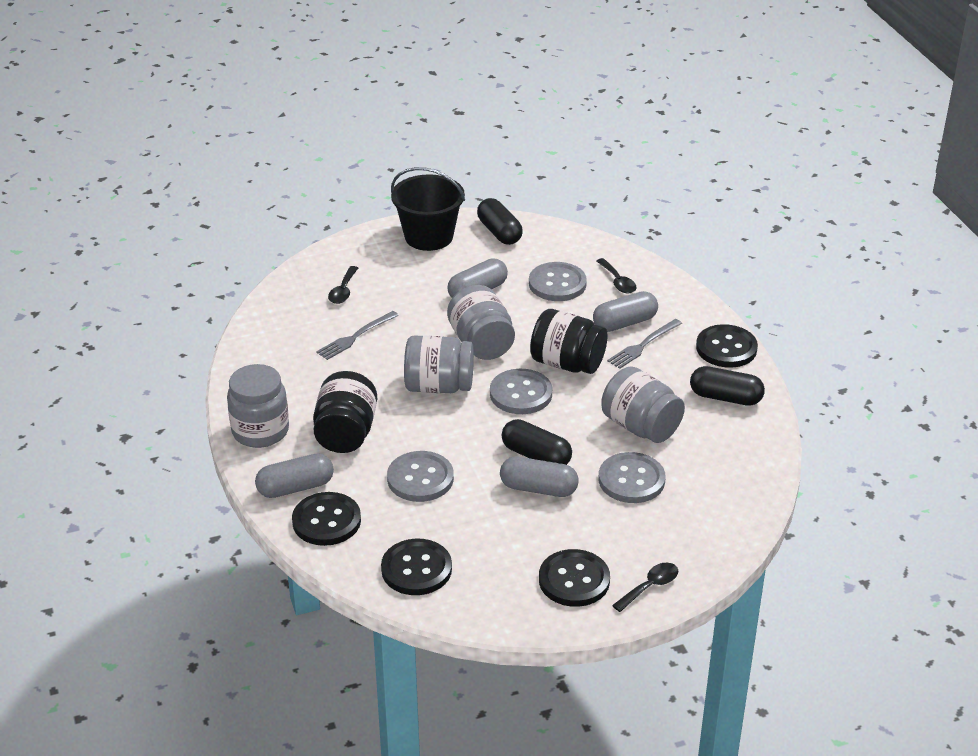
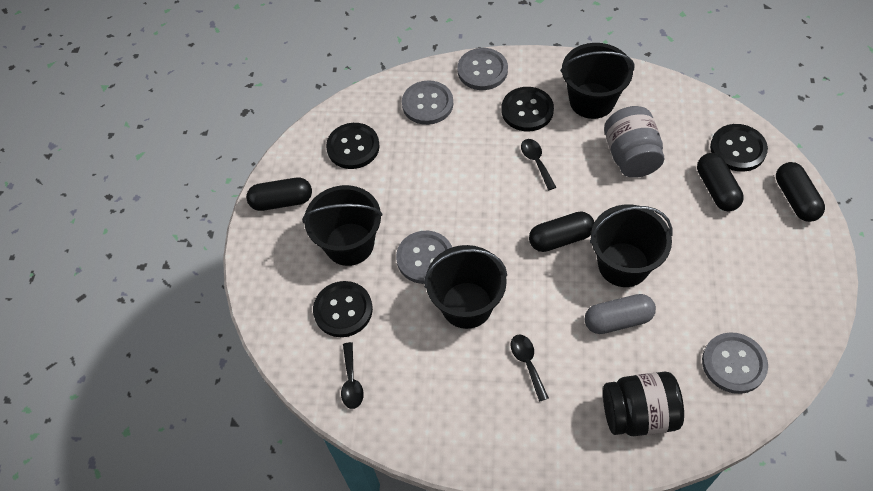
black bucket: 1 -> 4
black capsule: 3 -> 4
black jar: 2 -> 1
grey capsule: 4 -> 1
grey fork: 2 -> 0
grey jar: 4 -> 1

